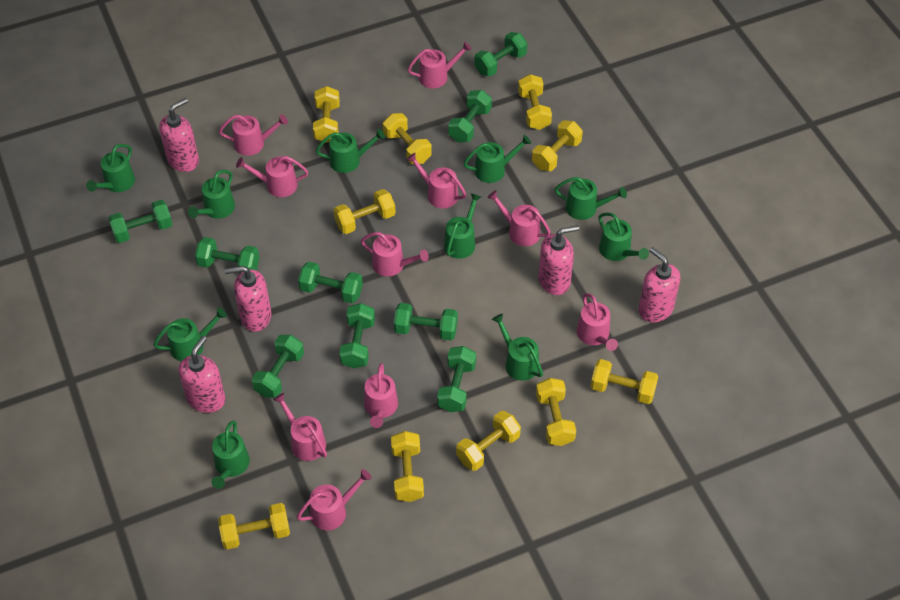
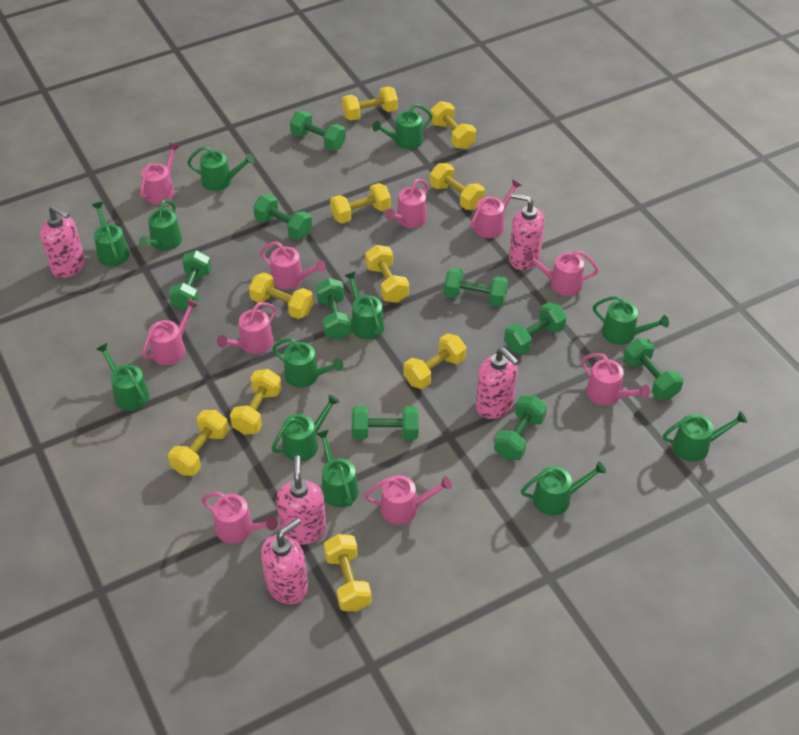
green watering can: 10 -> 12

